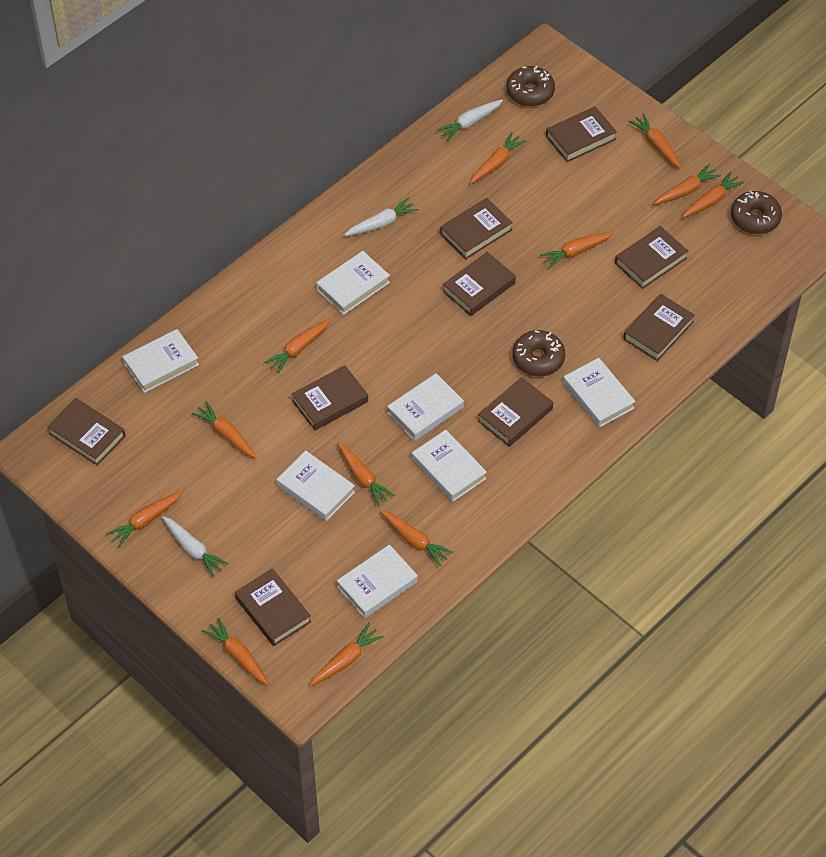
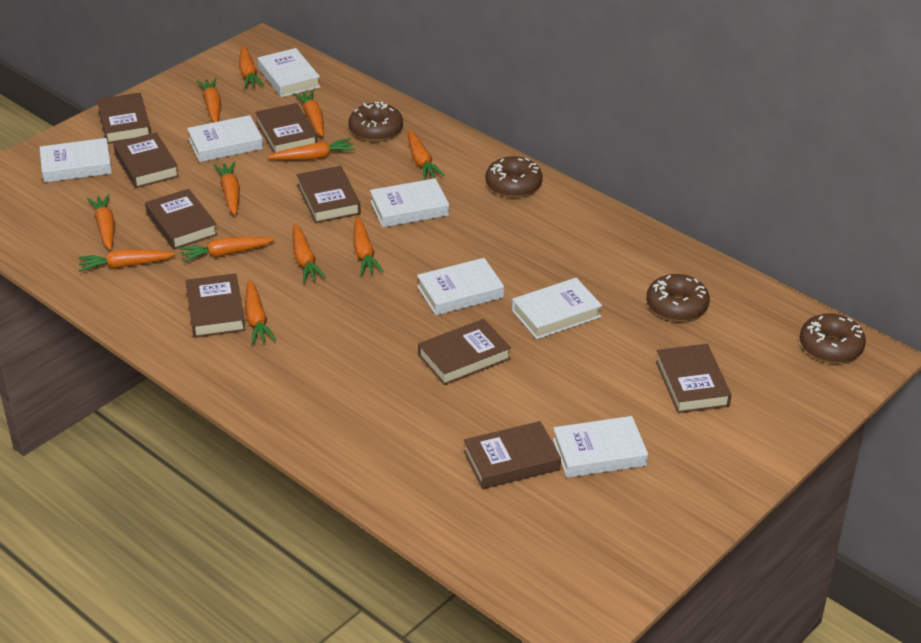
brown donut: 3 -> 4
white carrot: 3 -> 0

